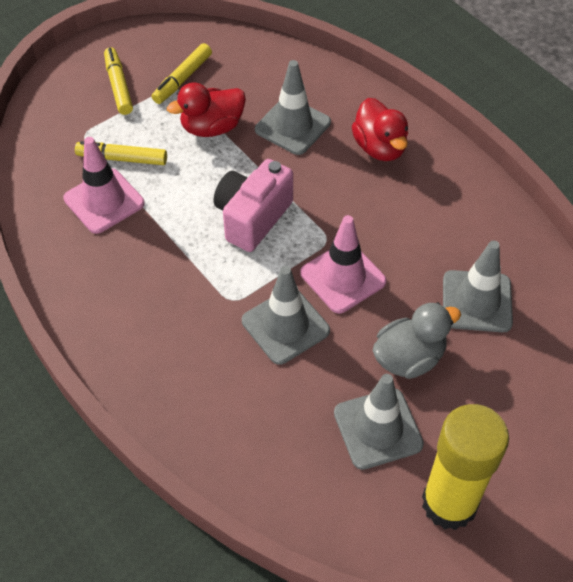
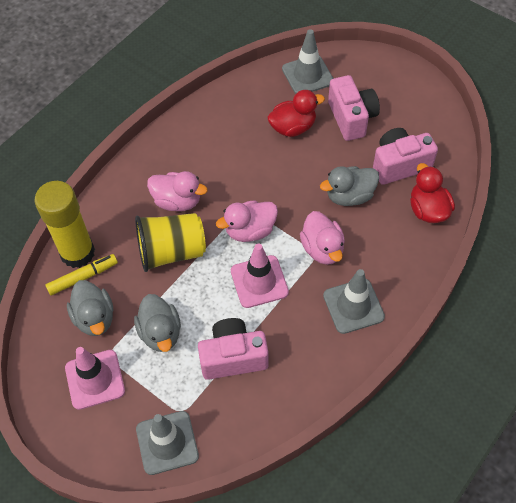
grey duck: 1 -> 3
grey traffic cone: 4 -> 3
pink camera: 1 -> 3
pink duck: 0 -> 3
yellow cup: 0 -> 1
yellow marker: 3 -> 1

